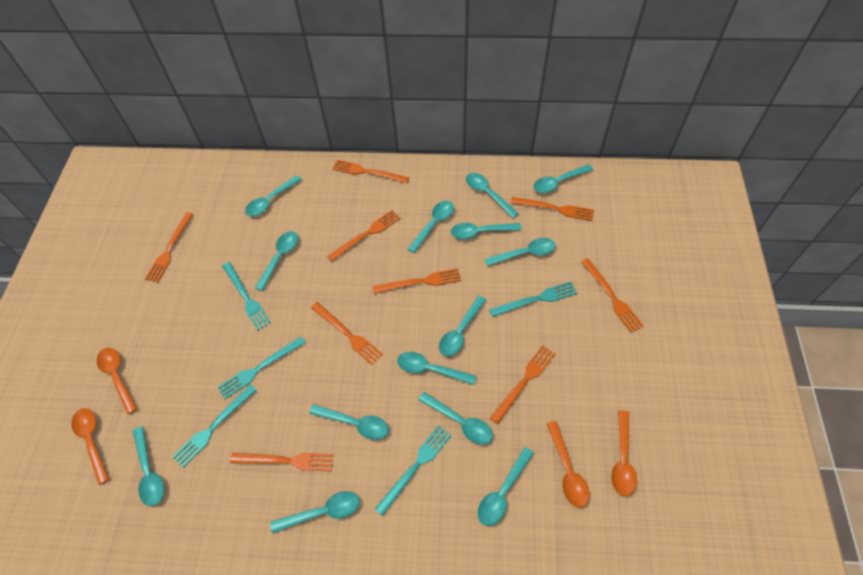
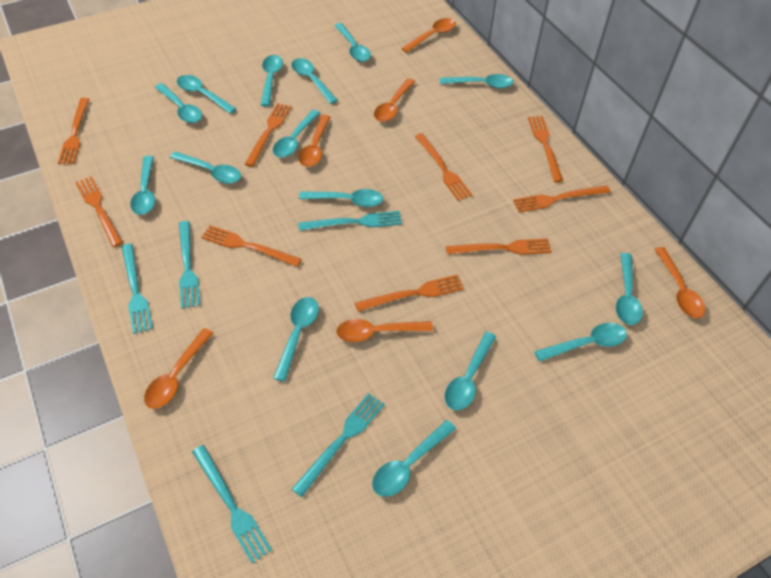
orange spoon: 4 -> 6
turquoise spoon: 14 -> 15

